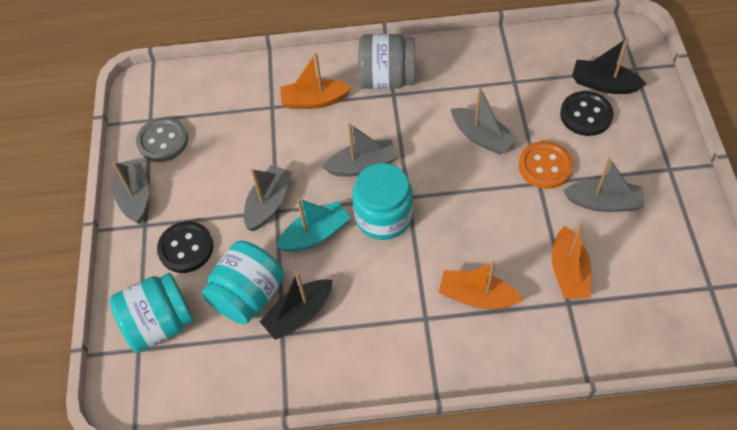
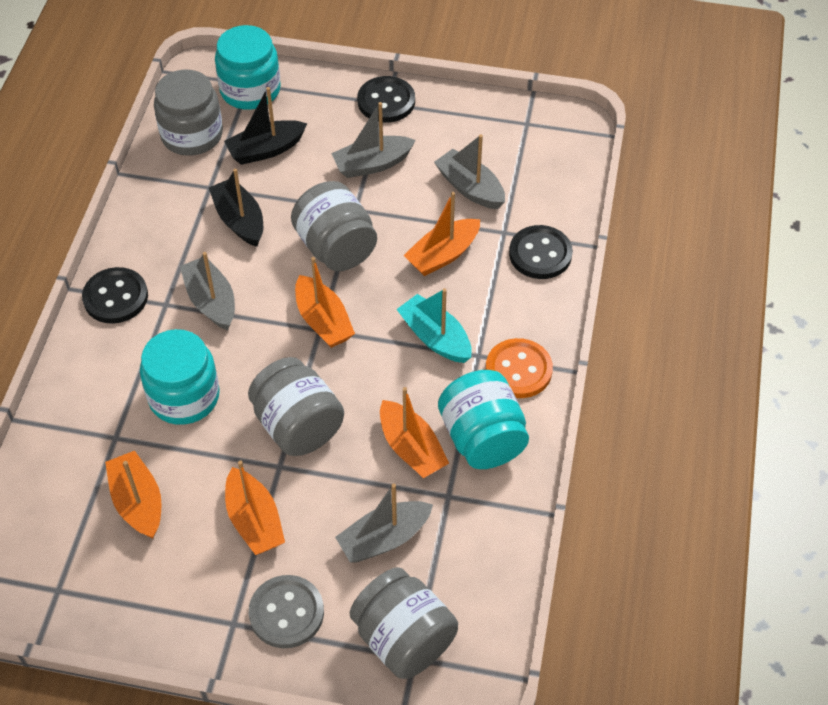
black button: 2 -> 3
grey boat: 5 -> 4
grey jar: 1 -> 4
orange boat: 3 -> 5

